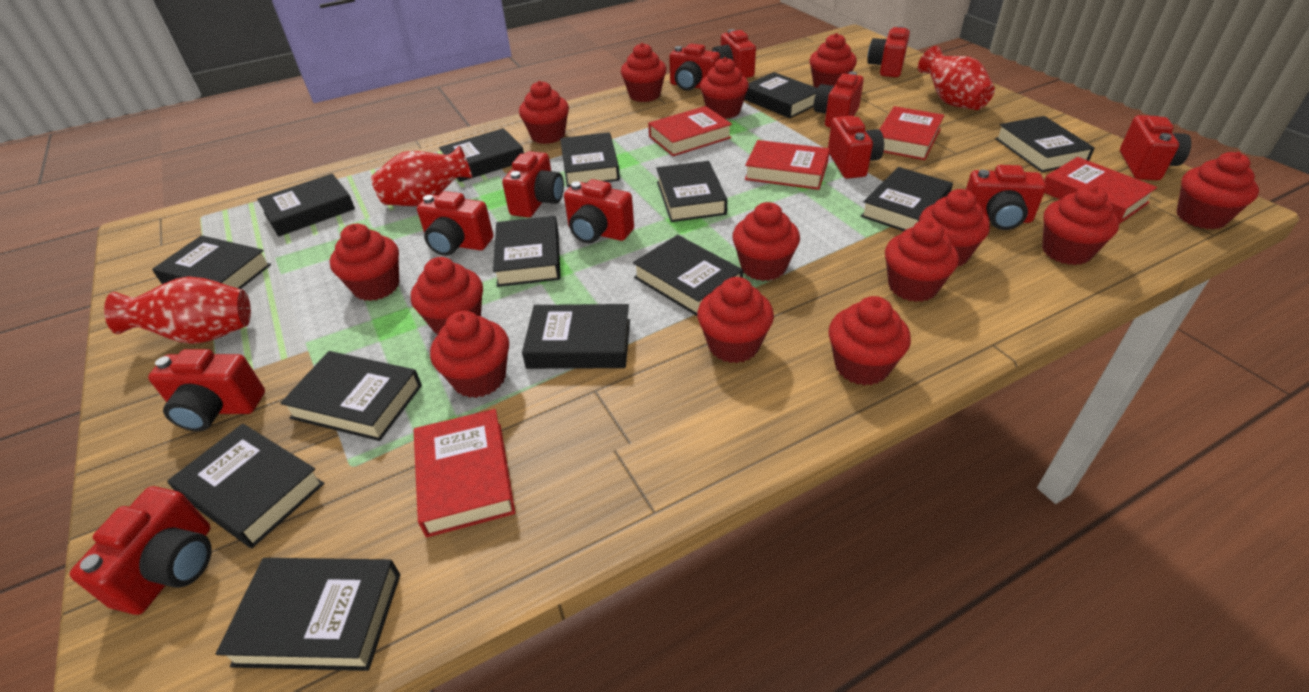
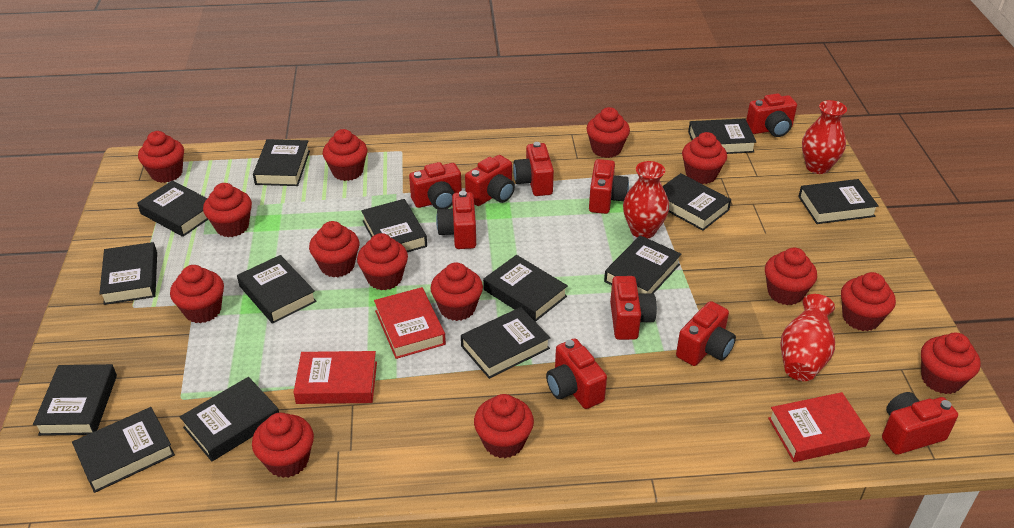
red book: 5 -> 3
red camera: 12 -> 10

